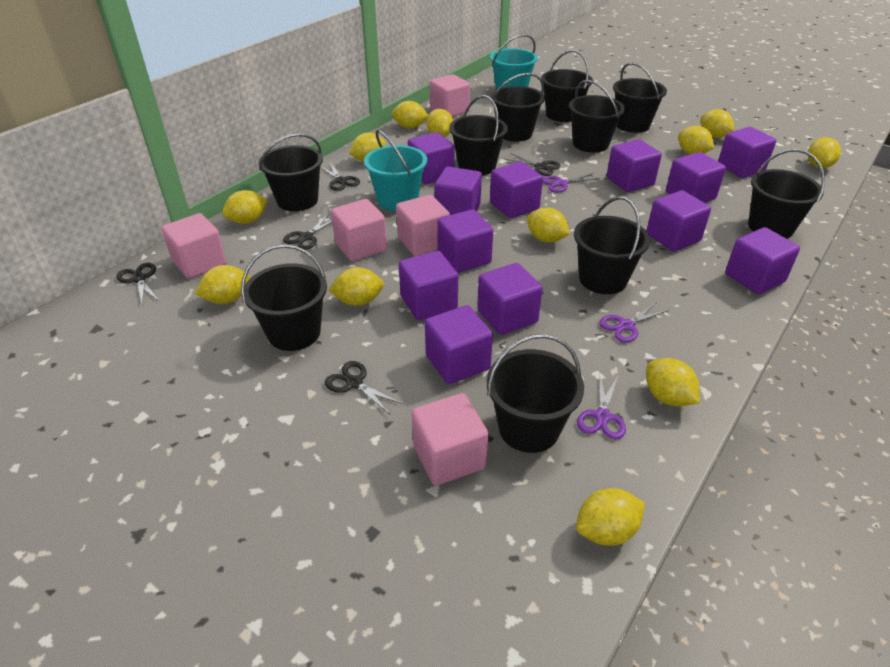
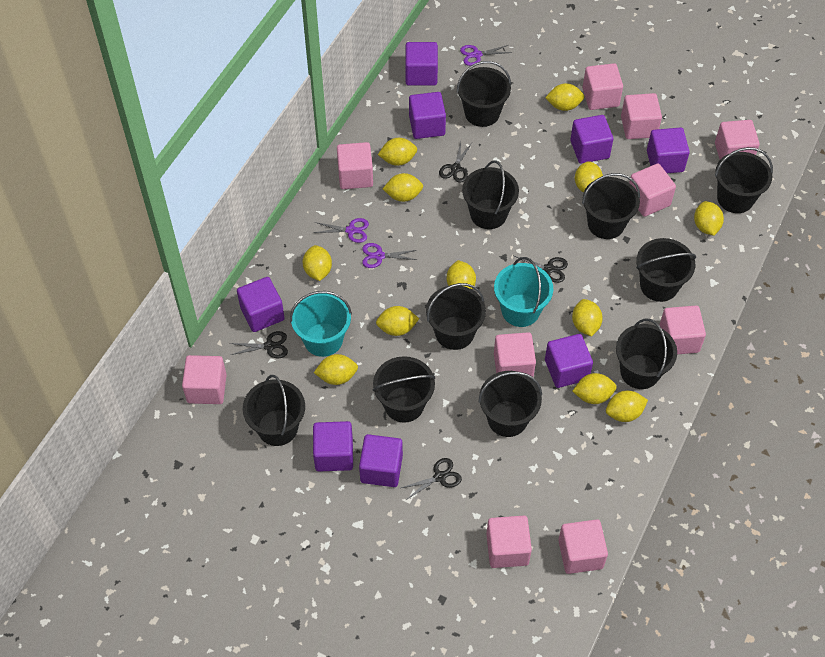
black scissors: 5 -> 4
pink cube: 5 -> 10
purple cube: 12 -> 8

